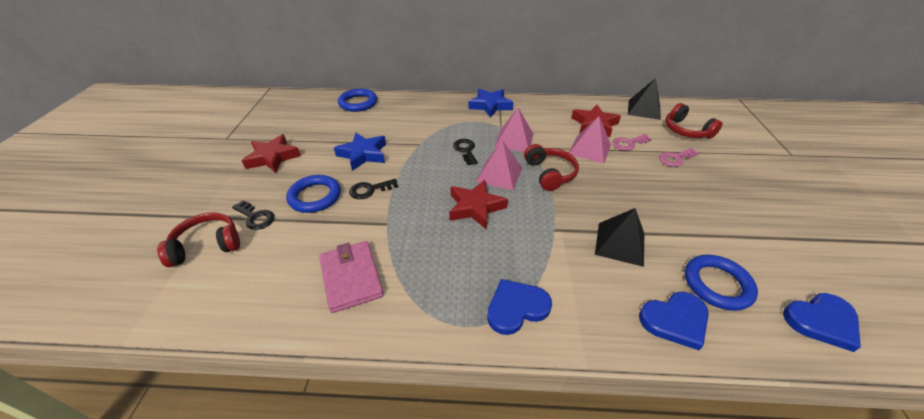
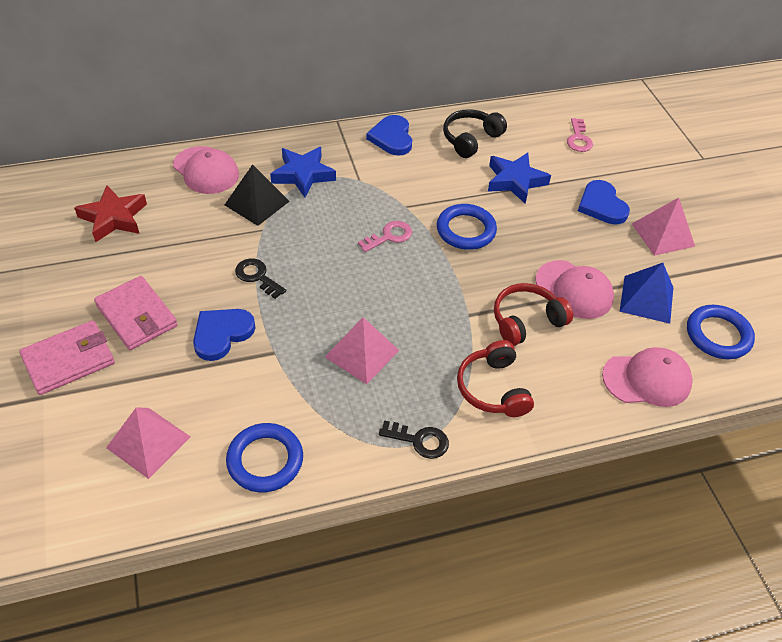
black headphones: 0 -> 1
black key: 3 -> 2
black pyramid: 2 -> 1
blue pyramid: 0 -> 1
pink cap: 0 -> 3
pink wallet: 1 -> 2
red headphones: 3 -> 2
red star: 3 -> 1

